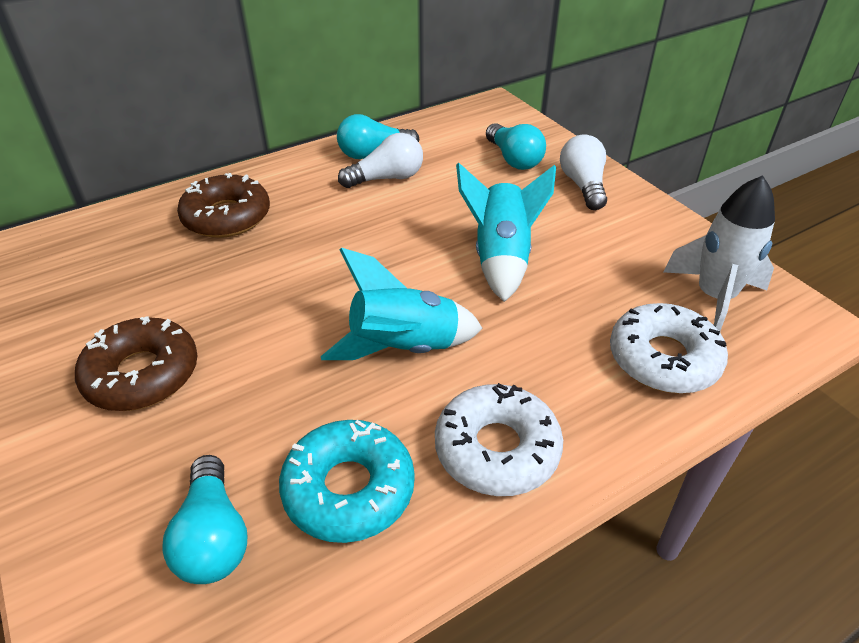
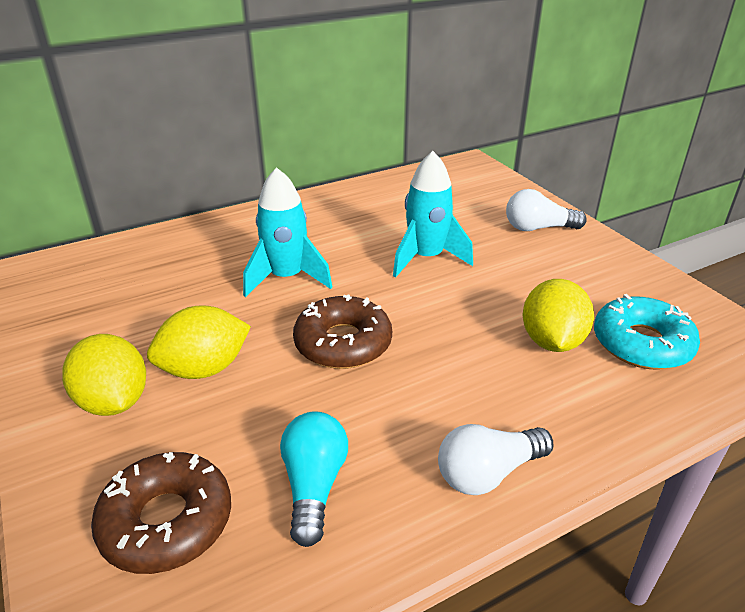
turquoise light bulb: 3 -> 1
white donut: 2 -> 0
white rocket: 1 -> 0
yellow lemon: 0 -> 3

